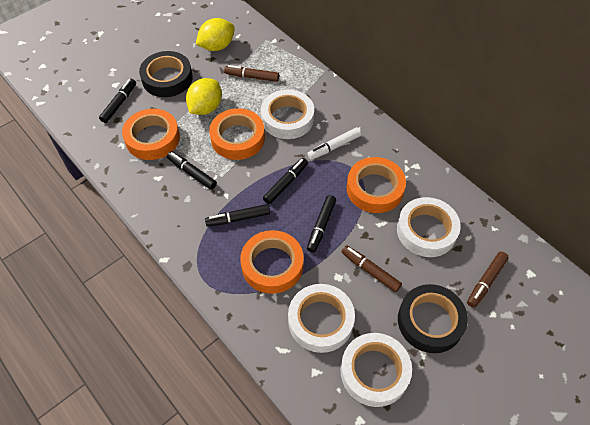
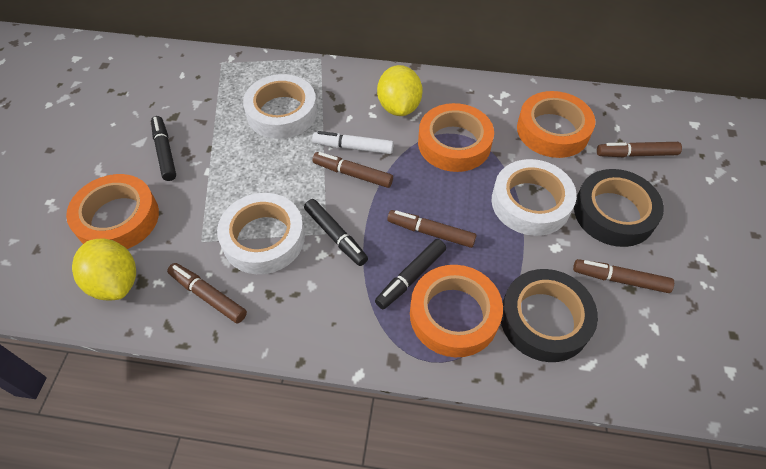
black marker: 5 -> 3
brown marker: 3 -> 5
white tape: 4 -> 3

